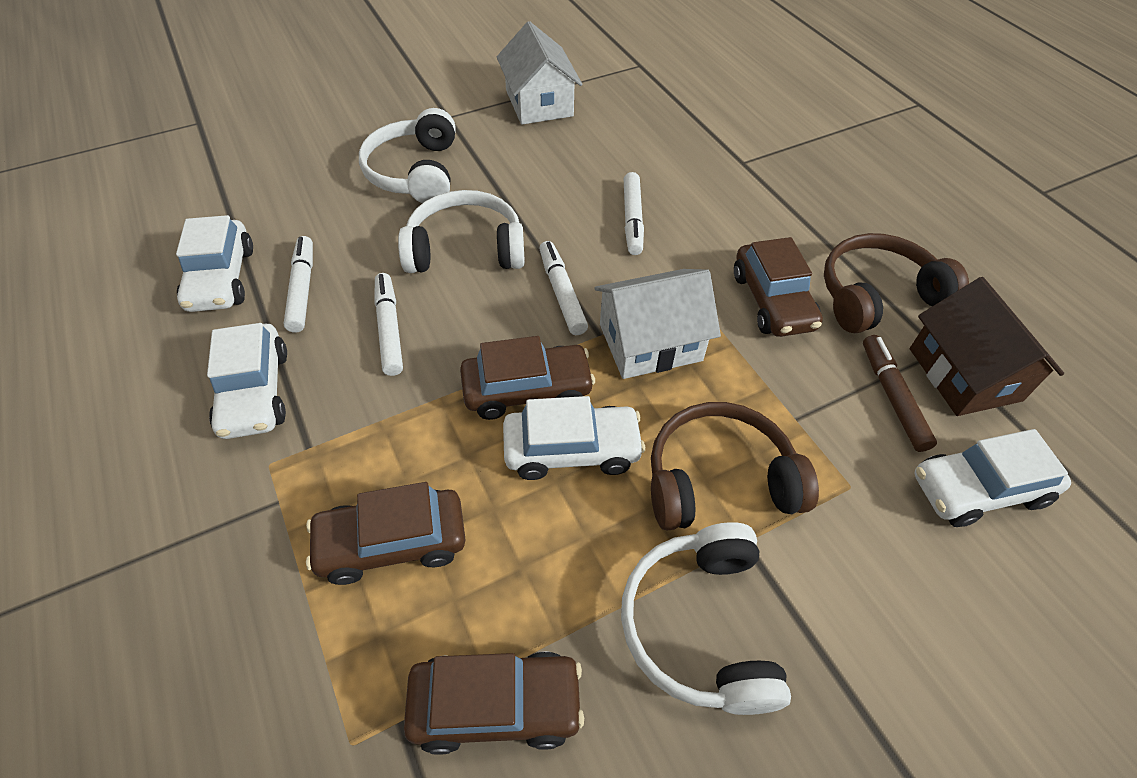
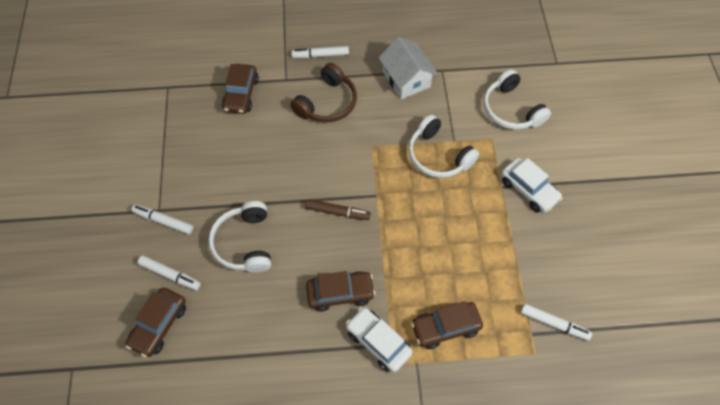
brown headphones: 2 -> 1
brown house: 1 -> 0
white car: 4 -> 2
white house: 2 -> 1

